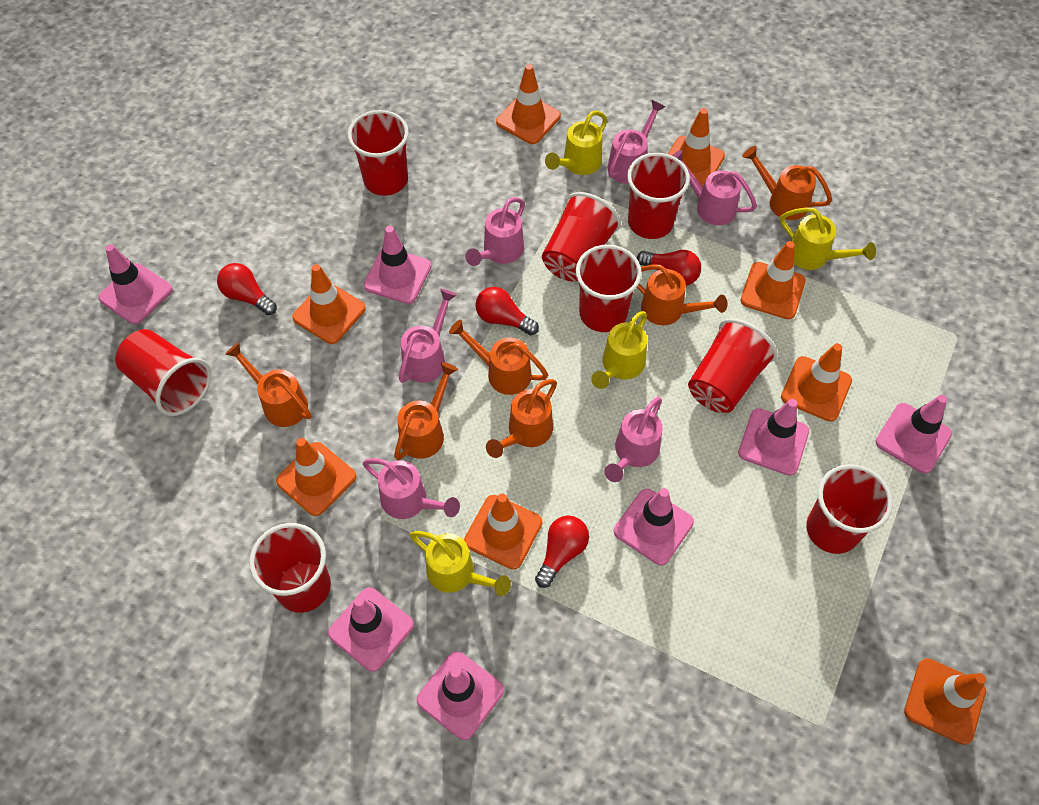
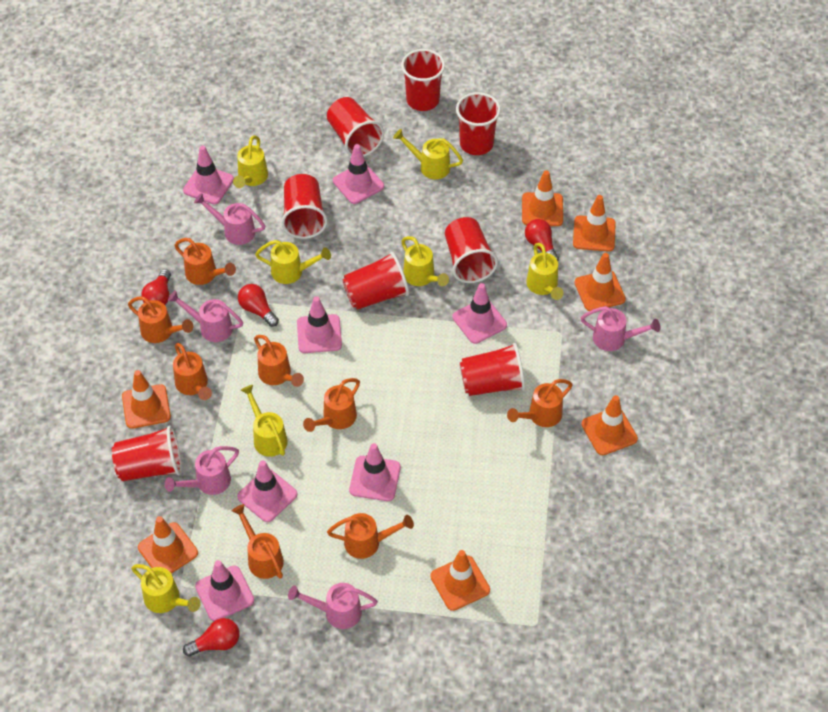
orange traffic cone: 8 -> 7
orange watering can: 6 -> 8
pink watering can: 6 -> 5
yellow watering can: 4 -> 7

